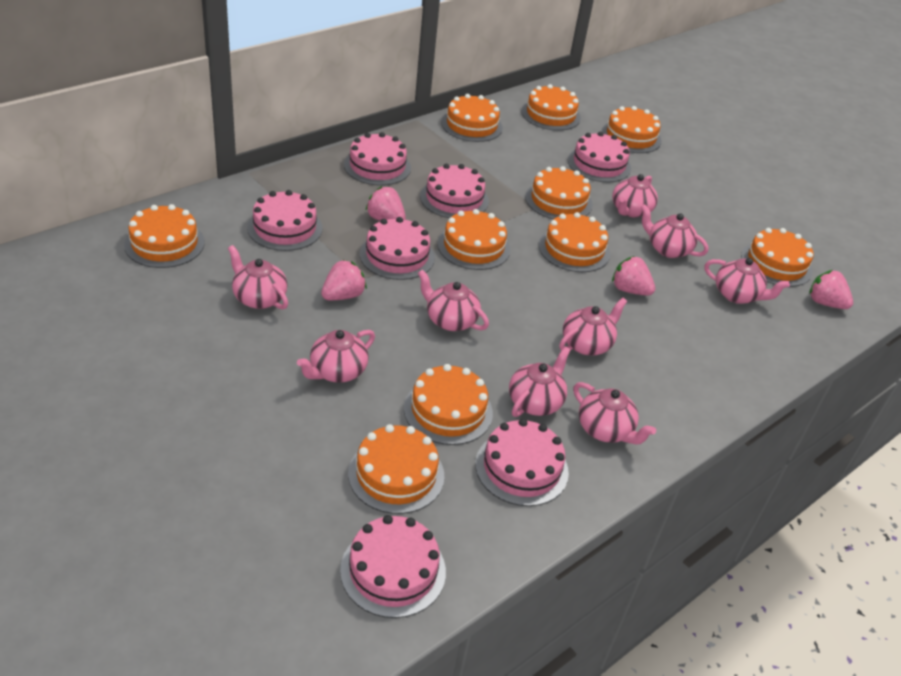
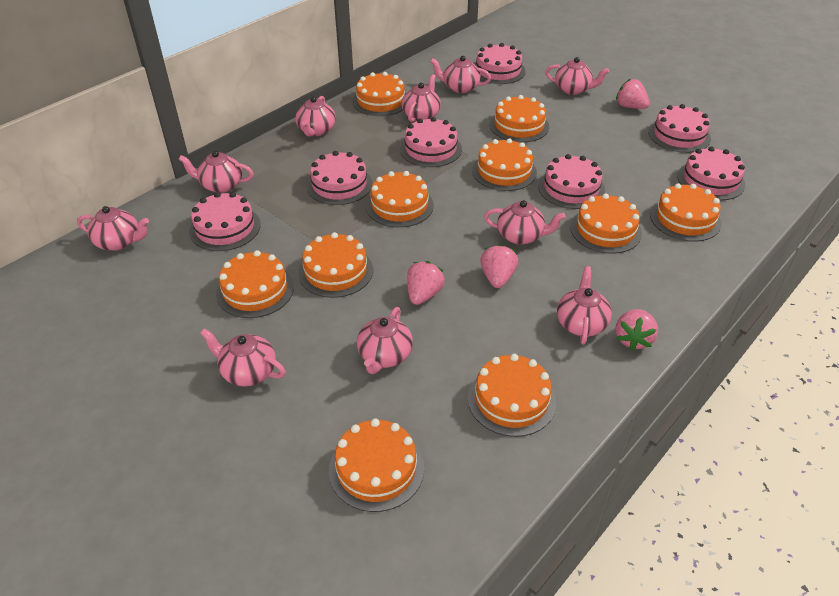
pink teapot: 9 -> 10

